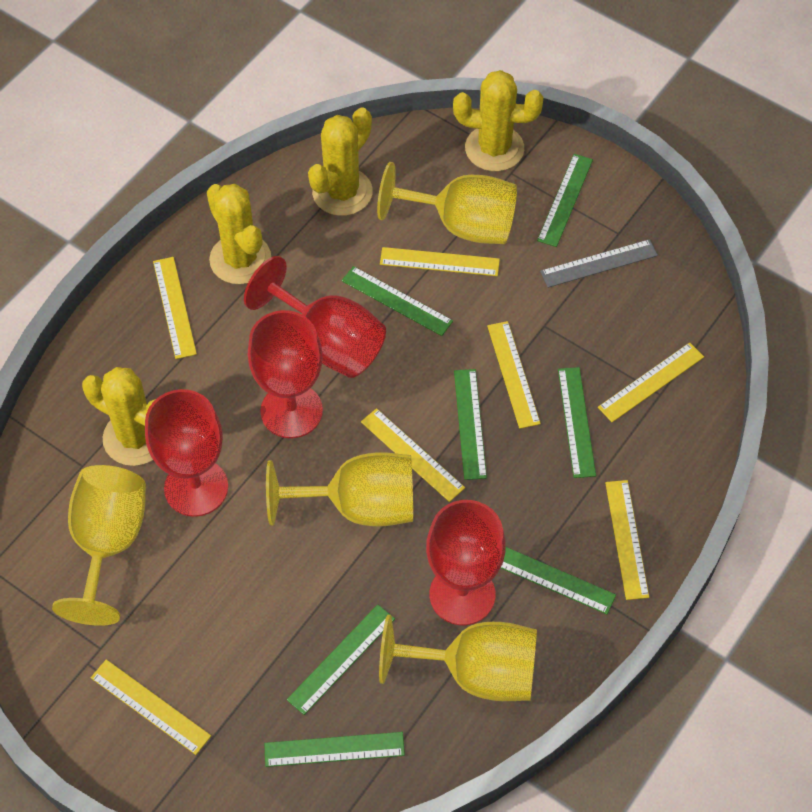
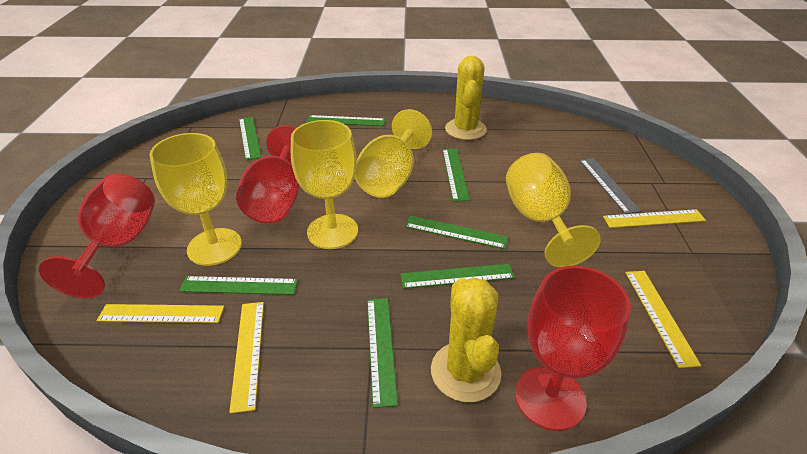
red goblet: 4 -> 3
yellow cactus: 4 -> 2
yellow ruler: 7 -> 4

